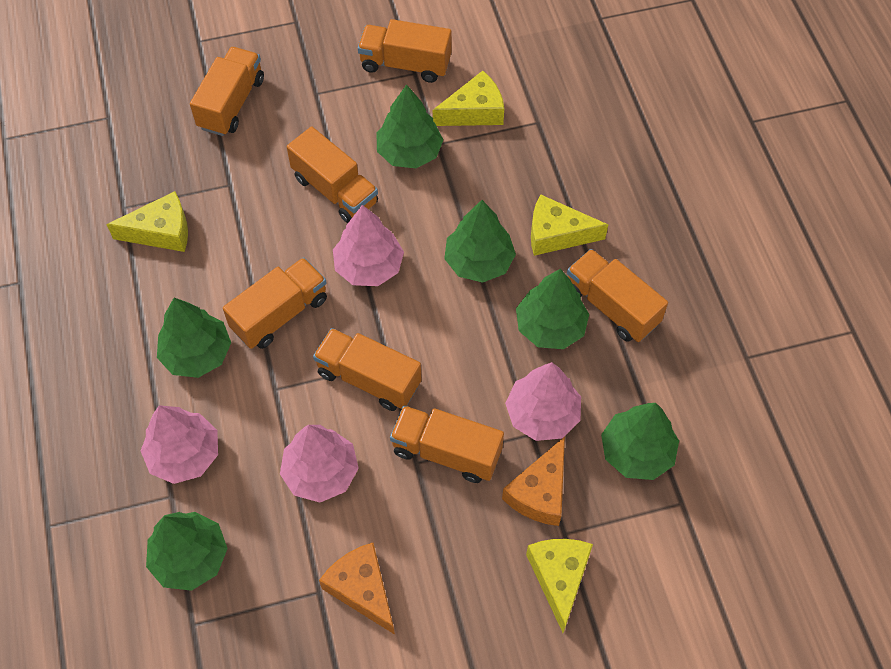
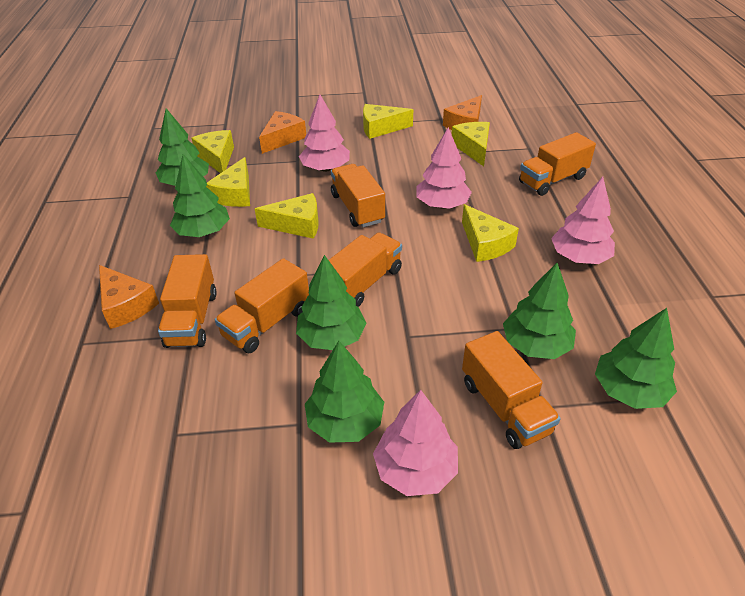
orange cheese: 2 -> 3
orange truck: 7 -> 6
yellow cheese: 4 -> 6

